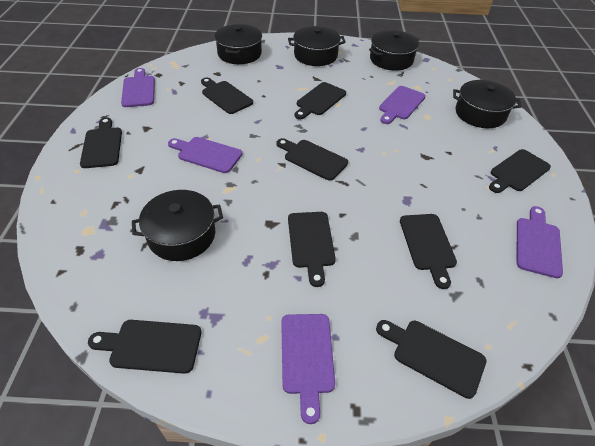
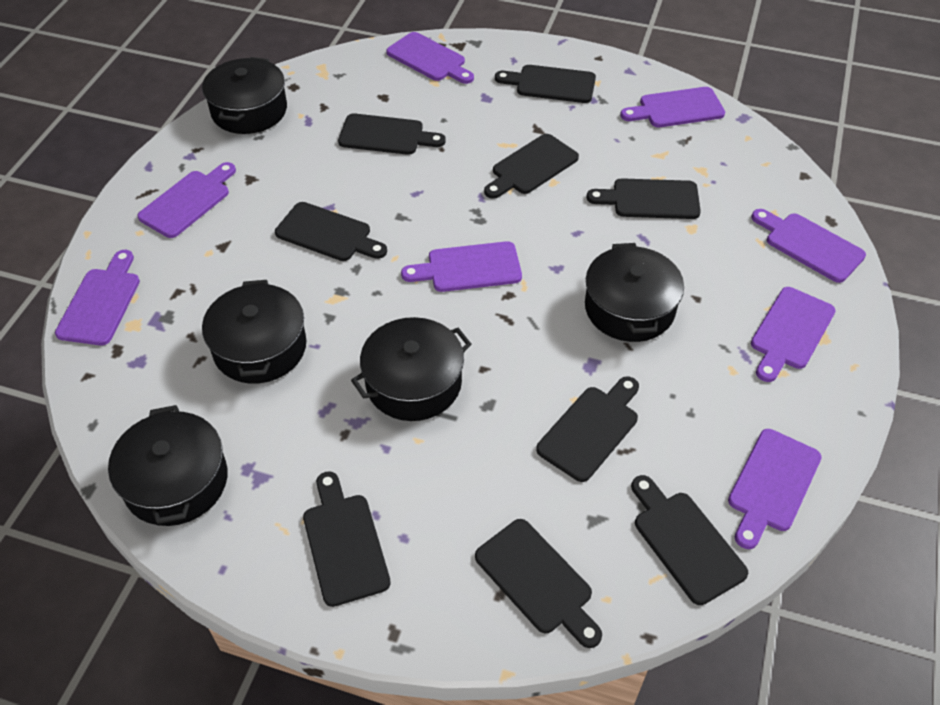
purple cutting board: 5 -> 8

